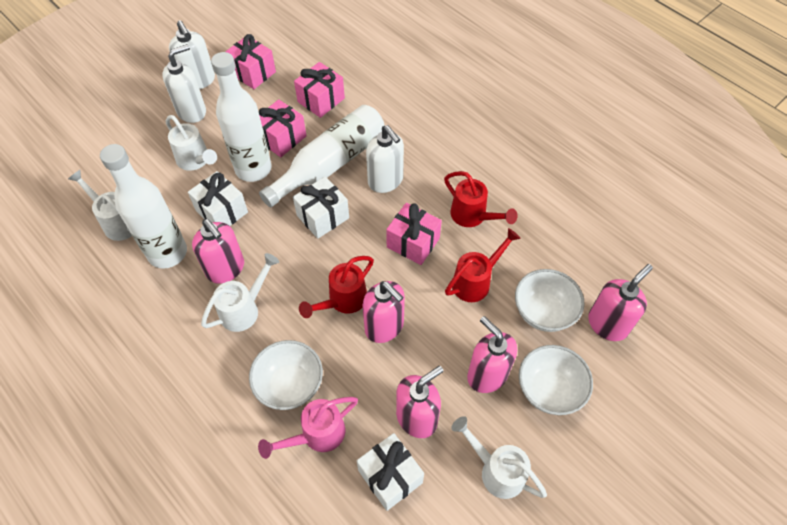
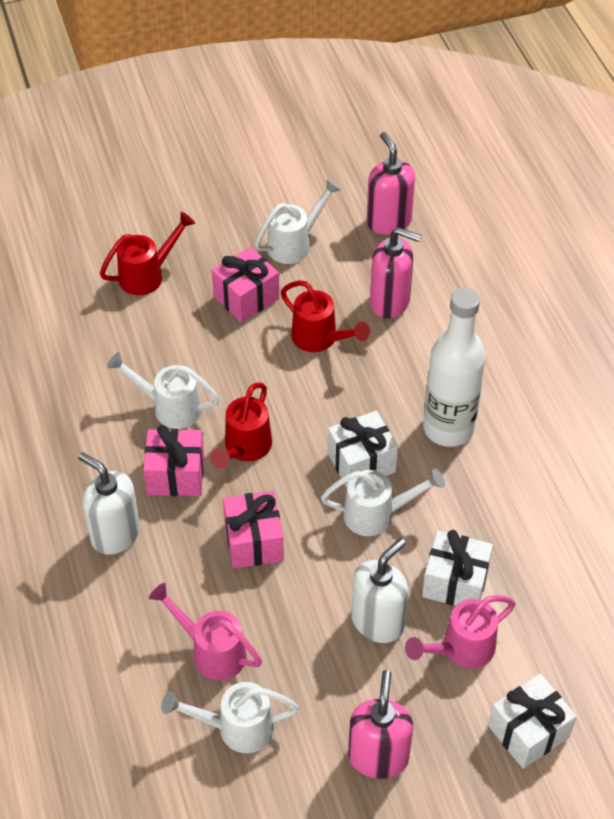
pink gift: 4 -> 3
pink soap dispenser: 5 -> 3
pink watering can: 1 -> 2
white bottle: 3 -> 1
white bowl: 3 -> 0
white soap dispenser: 3 -> 2

